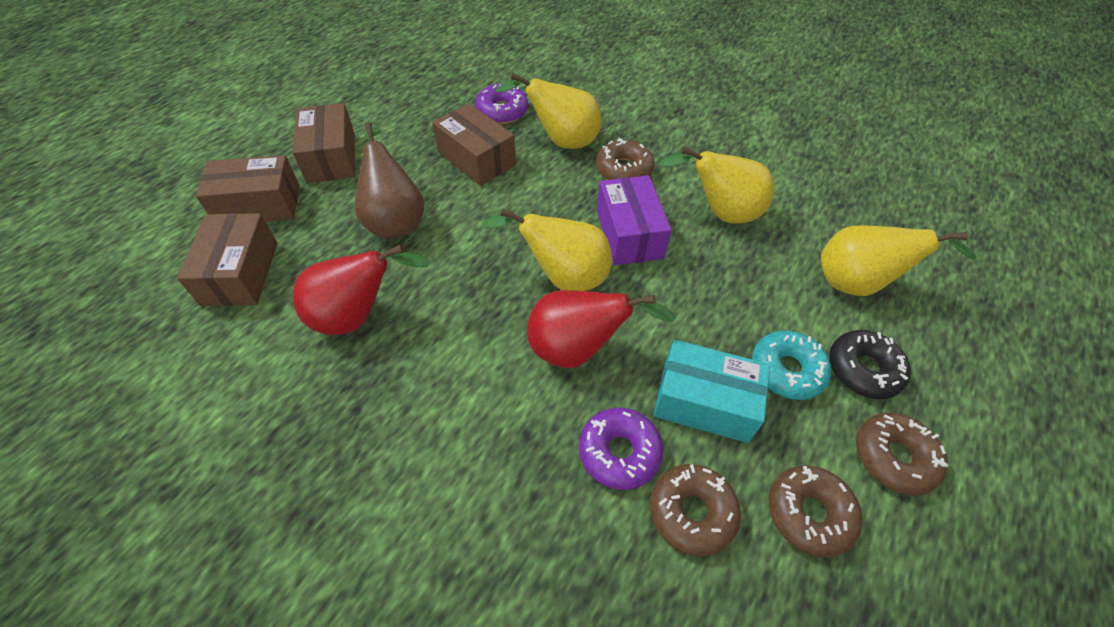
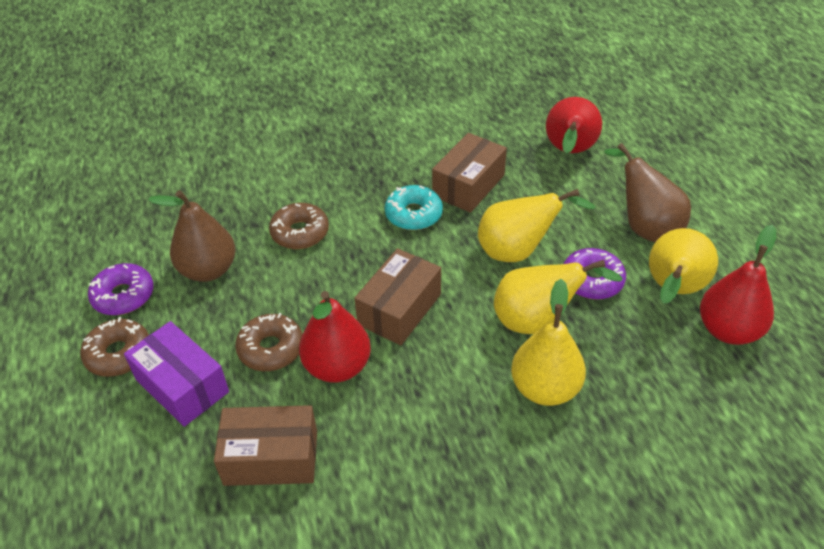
black donut: 1 -> 0
brown box: 4 -> 3
brown donut: 4 -> 3
brown pear: 1 -> 2
red pear: 2 -> 3
turquoise box: 1 -> 0

